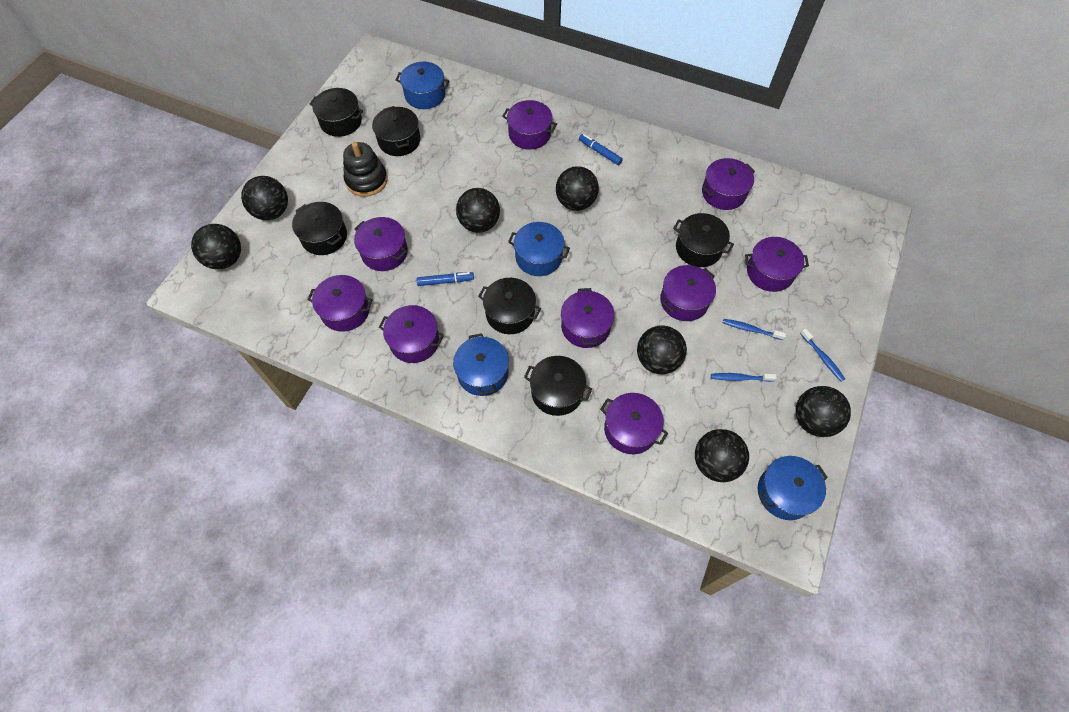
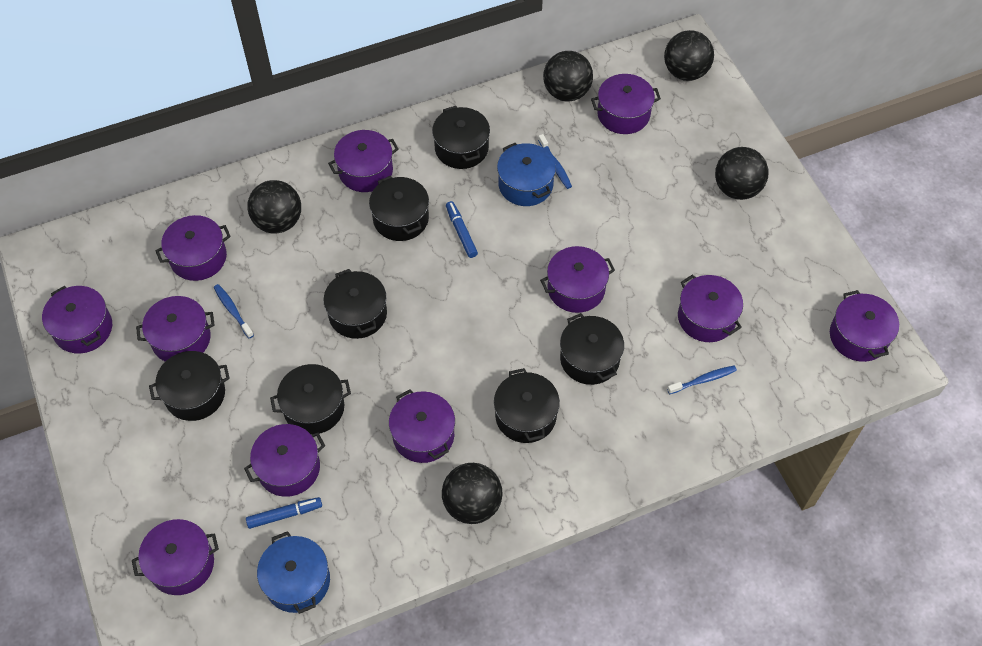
black ball: 7 -> 5
black pot: 6 -> 7
black stacking toy: 1 -> 0
blue pot: 4 -> 2
purple pot: 9 -> 11

